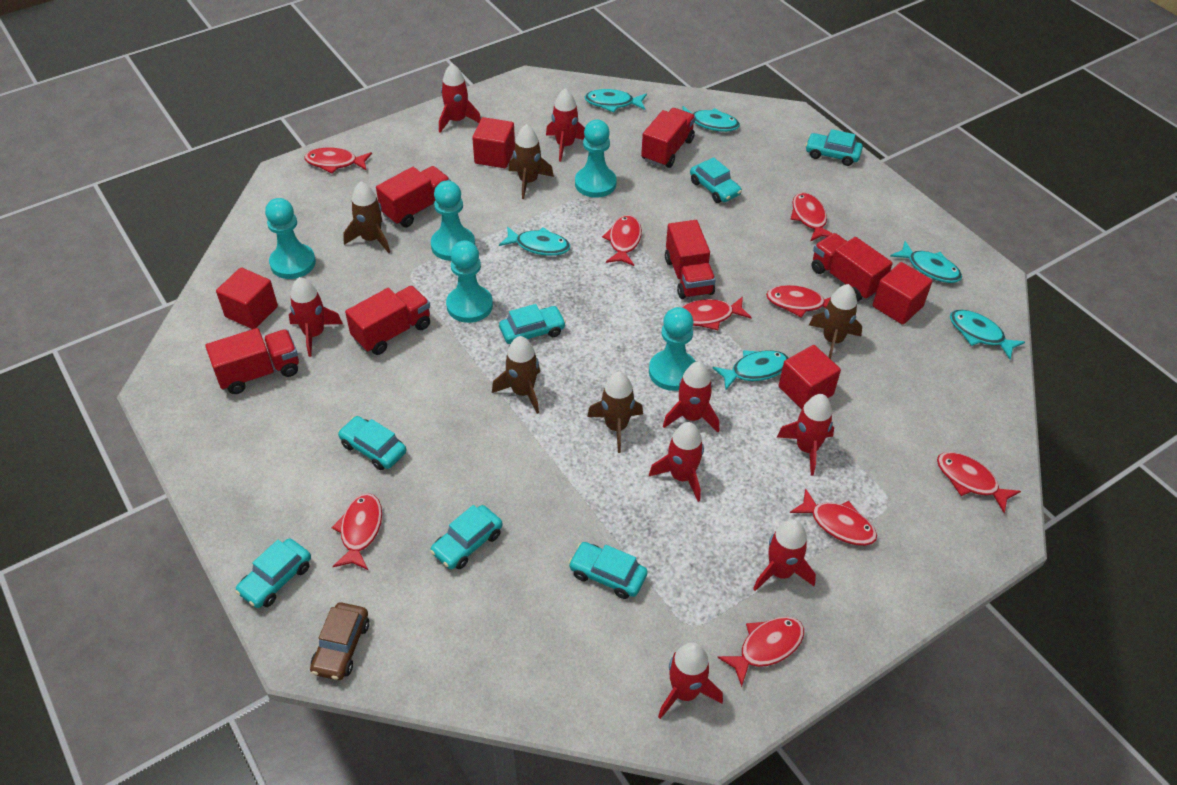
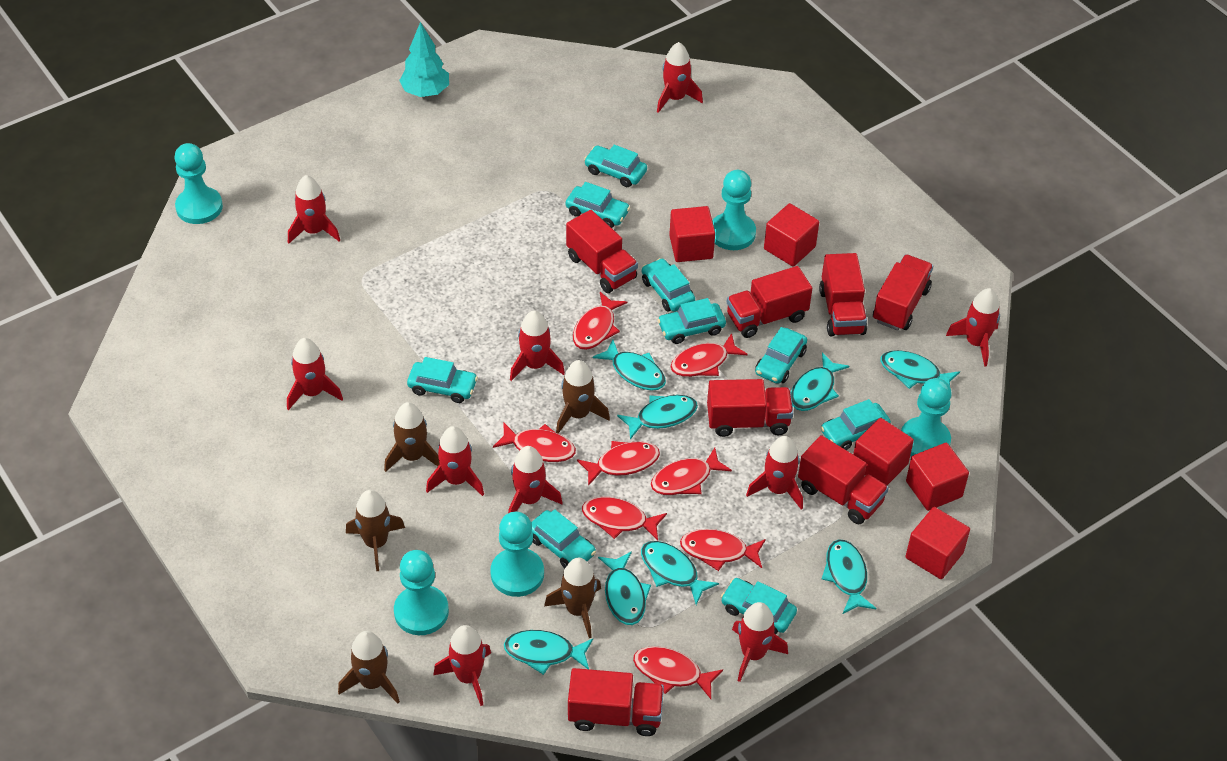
brown car: 1 -> 0
red cube: 4 -> 5
red fish: 9 -> 8
red rocket: 8 -> 10
red truck: 6 -> 7
turquoise car: 7 -> 9
turquoise fish: 6 -> 8
turquoise tree: 0 -> 1

